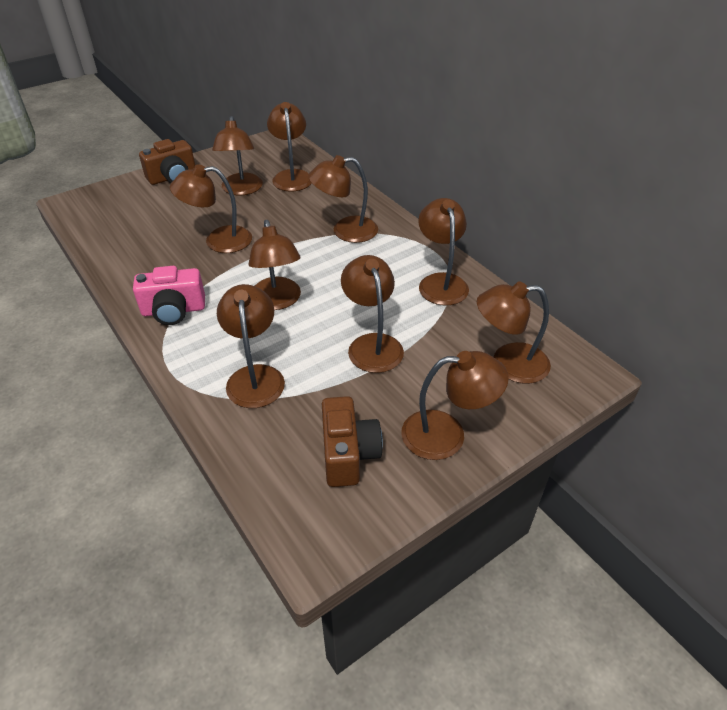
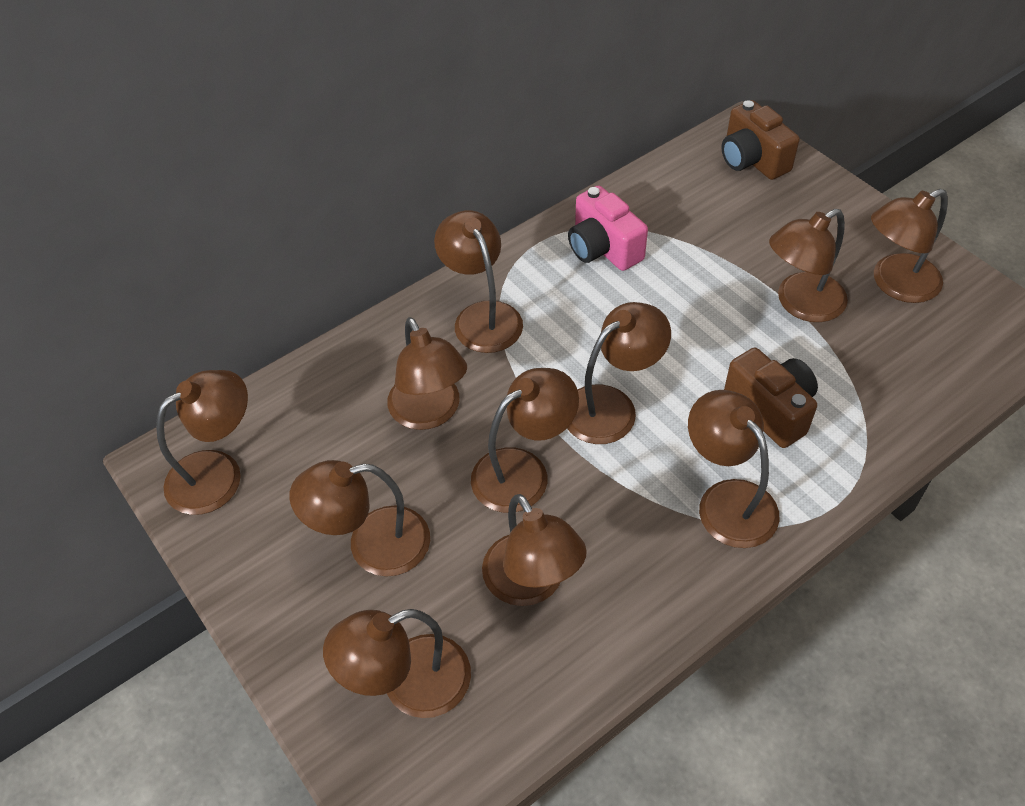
brown lamp: 10 -> 11

